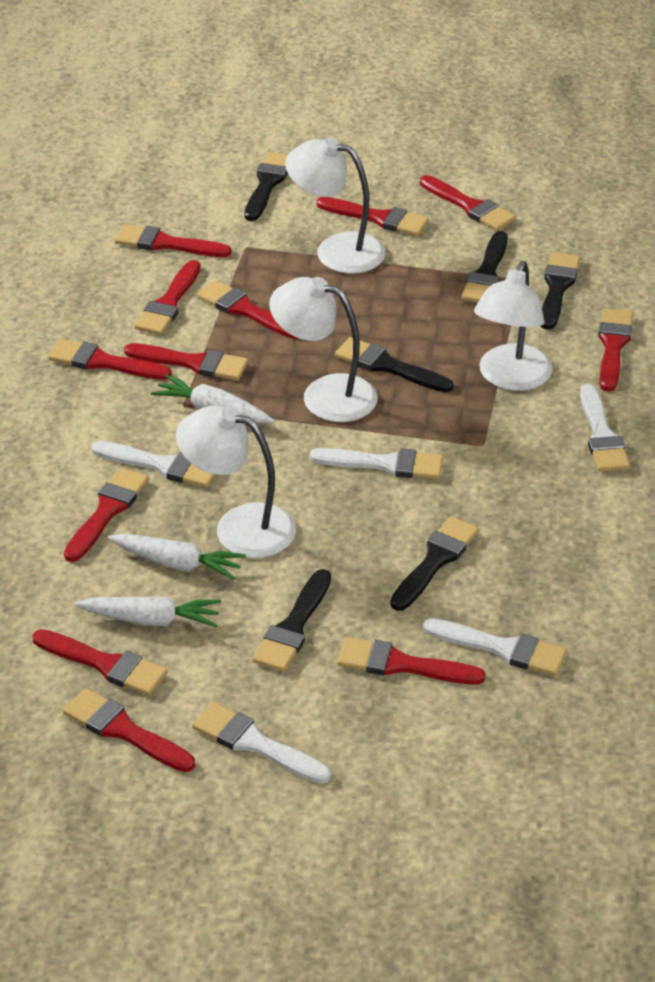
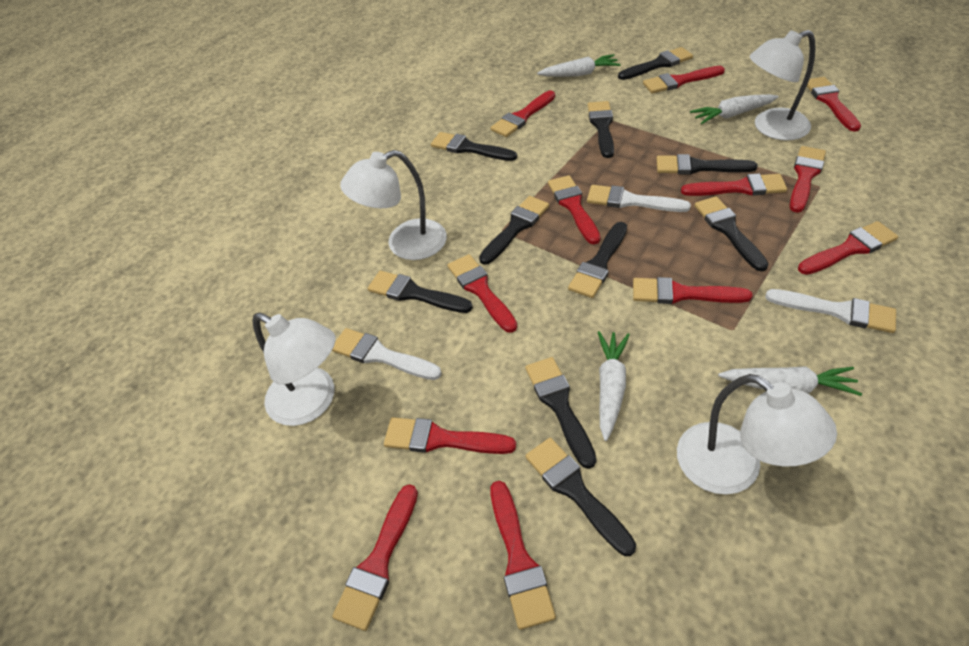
black brush: 6 -> 10
white brush: 5 -> 3
white carrot: 3 -> 4

